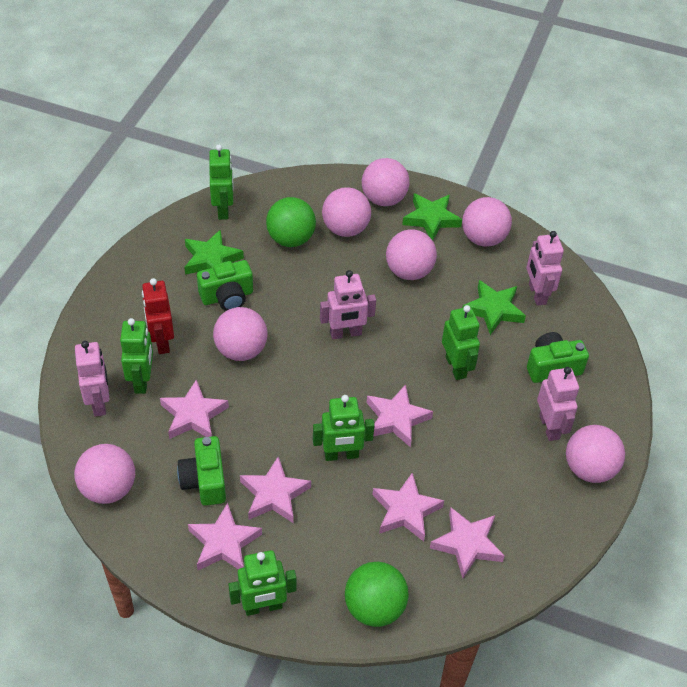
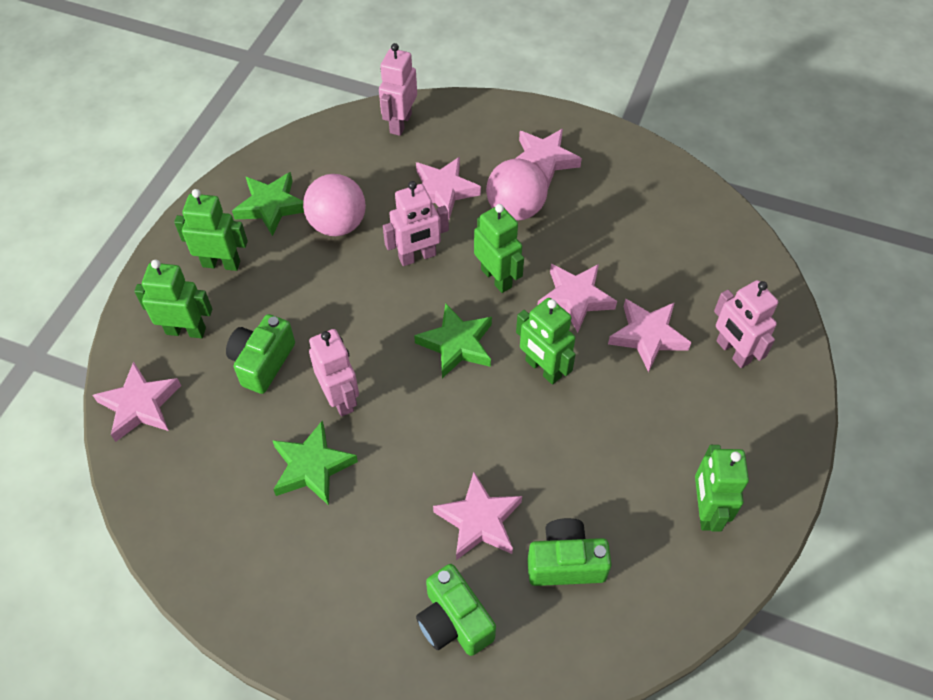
green ball: 2 -> 0
pink ball: 7 -> 2
red robot: 1 -> 0

